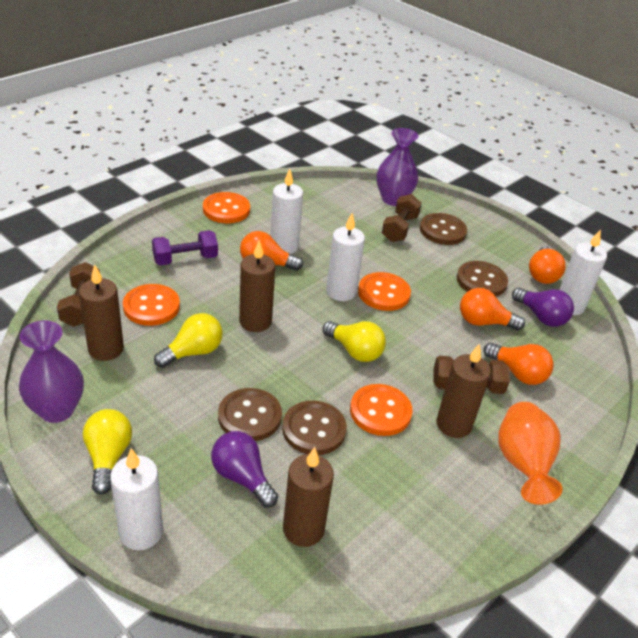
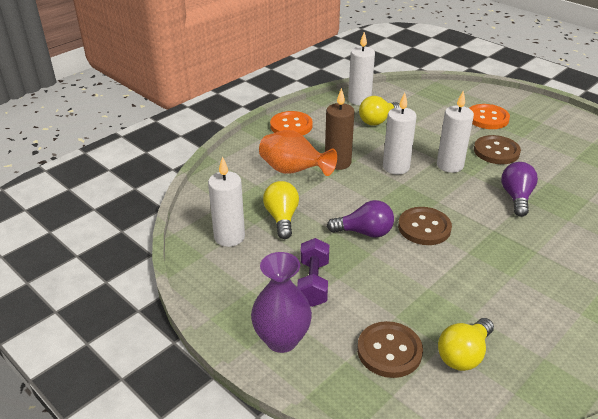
brown button: 4 -> 3
brown candle: 4 -> 1
brown dumbbell: 3 -> 0
orange button: 4 -> 2
orange light bulb: 4 -> 0
purple vase: 2 -> 1

